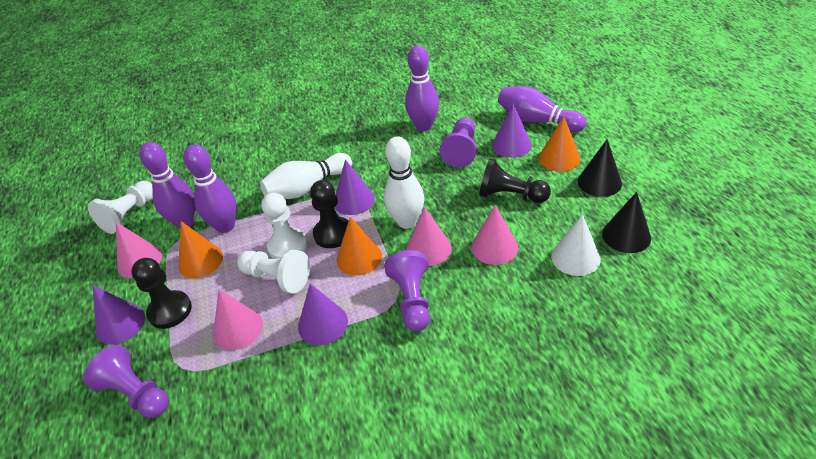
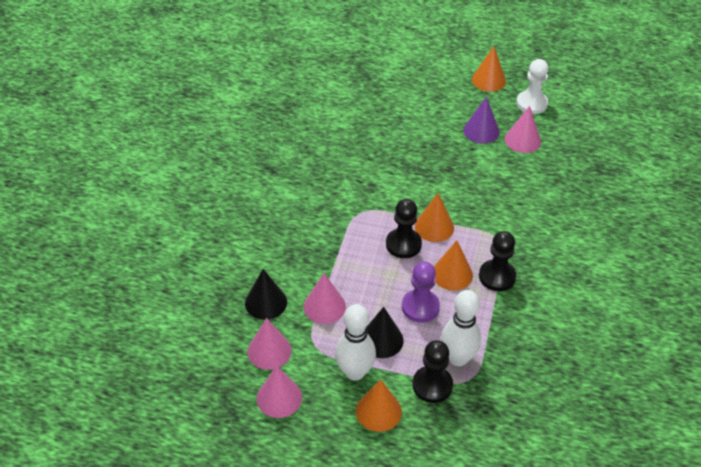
orange cone: 3 -> 4
purple bowling pin: 4 -> 0
purple cone: 4 -> 1
purple pawn: 3 -> 1
white cone: 1 -> 0
white pawn: 3 -> 1

